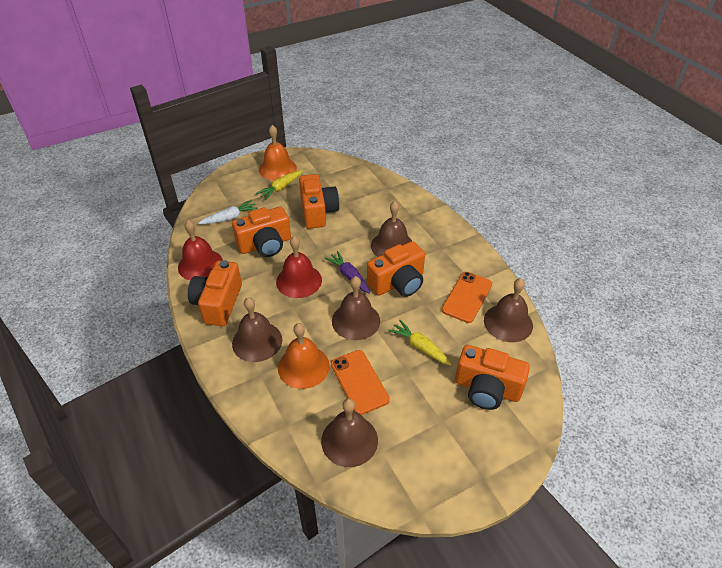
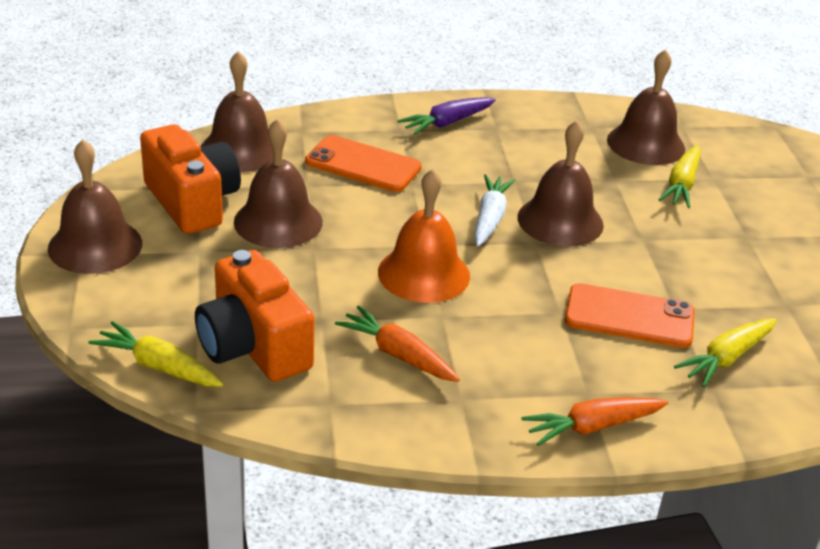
orange bell: 2 -> 1
orange camera: 5 -> 2
orange carrot: 0 -> 2
red bell: 2 -> 0
yellow carrot: 2 -> 3

